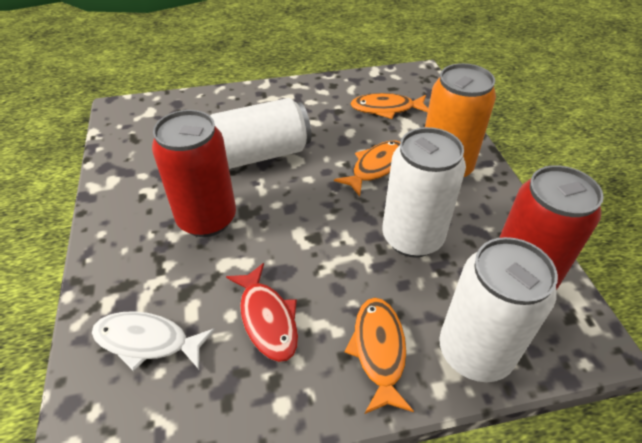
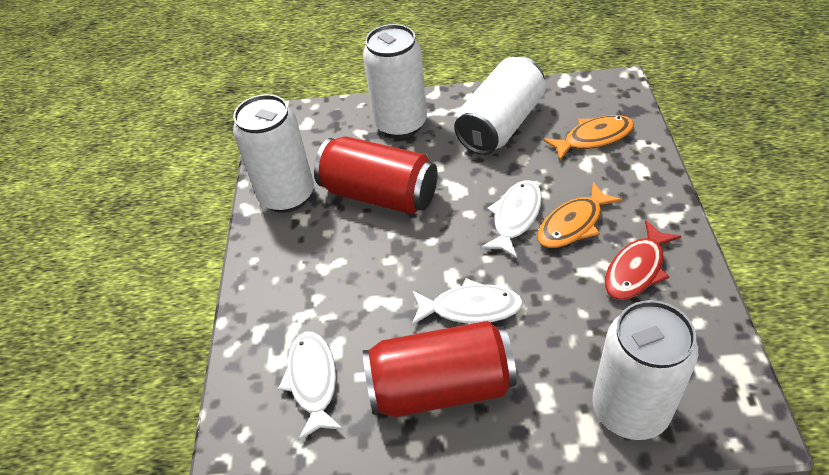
orange can: 1 -> 0
orange fish: 3 -> 2
white can: 3 -> 4
white fish: 1 -> 3

